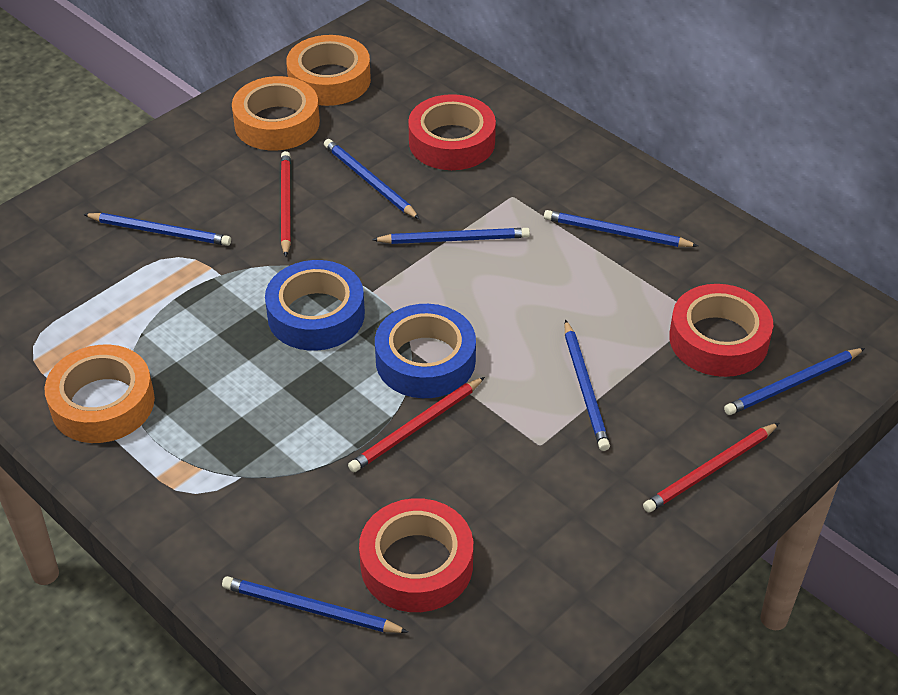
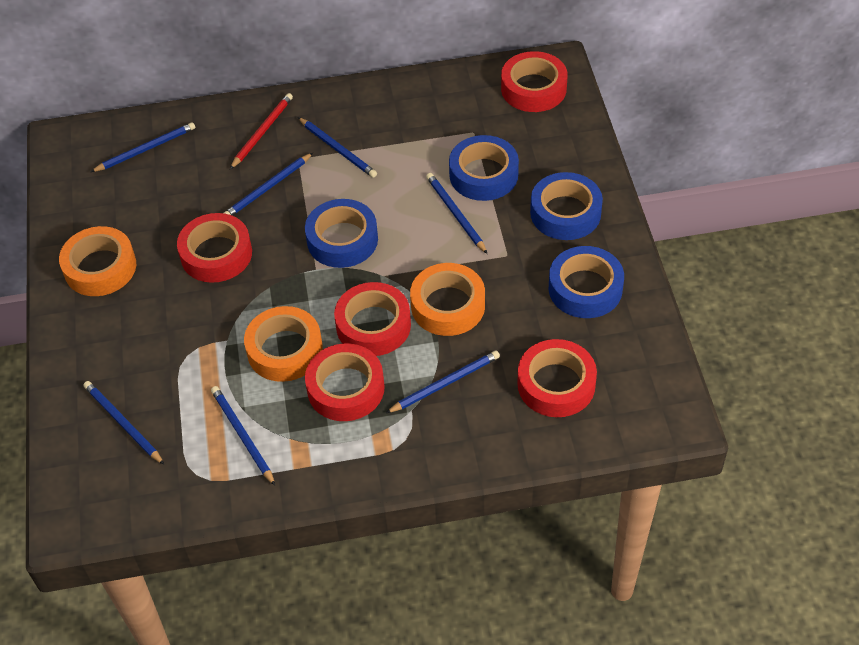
blue tape: 2 -> 4
red pencil: 3 -> 1
red tape: 3 -> 5

